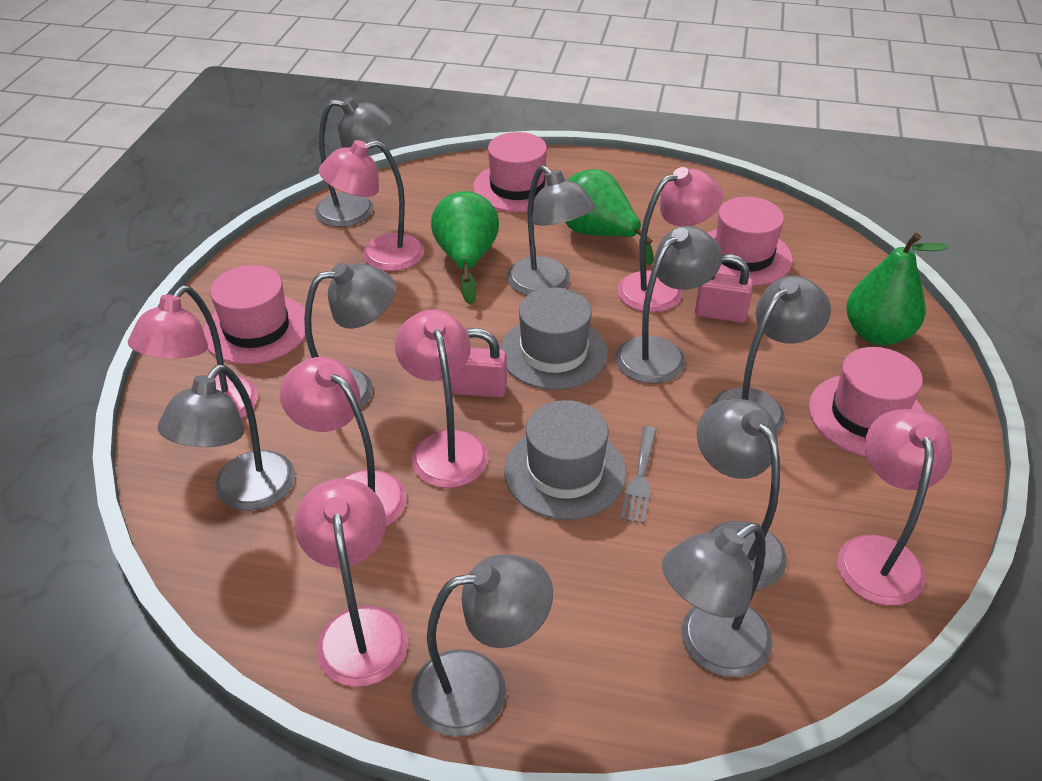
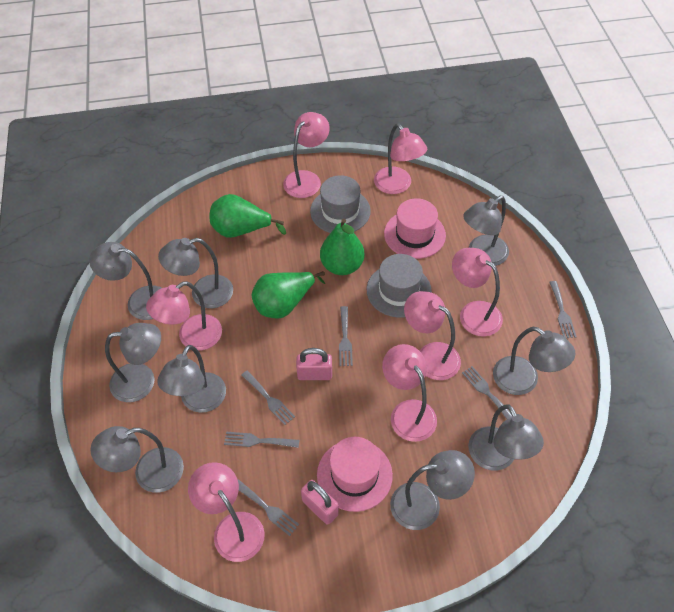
grey fork: 1 -> 6
pink hat: 4 -> 2

